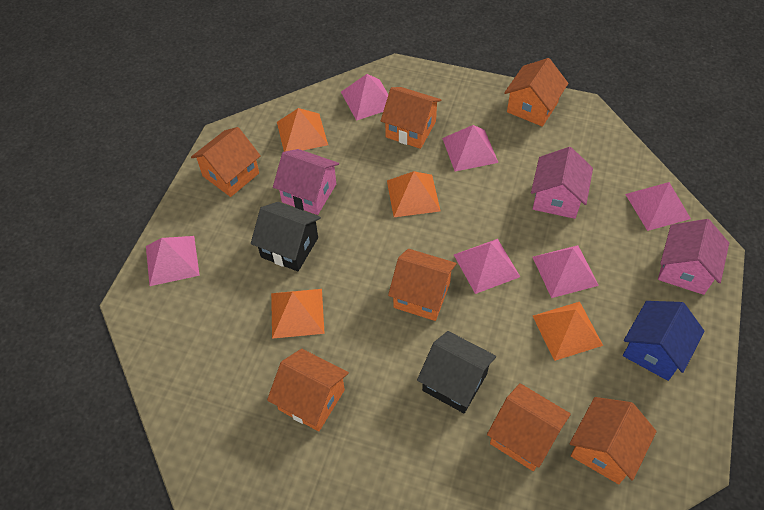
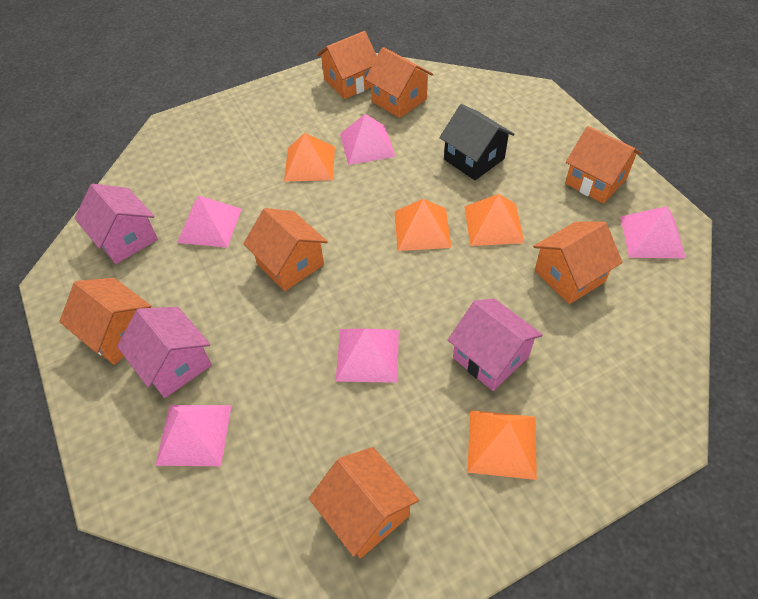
black house: 2 -> 1
blue house: 1 -> 0
pink pyramid: 6 -> 5

